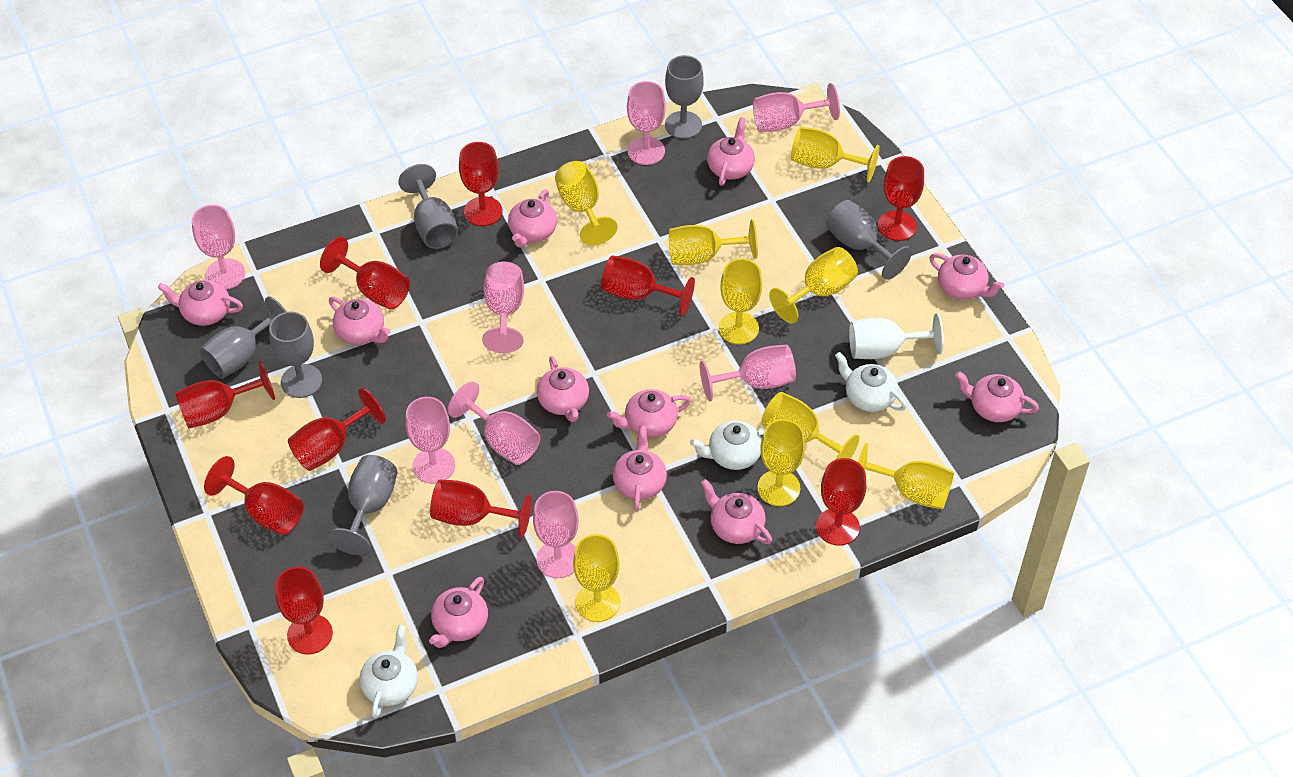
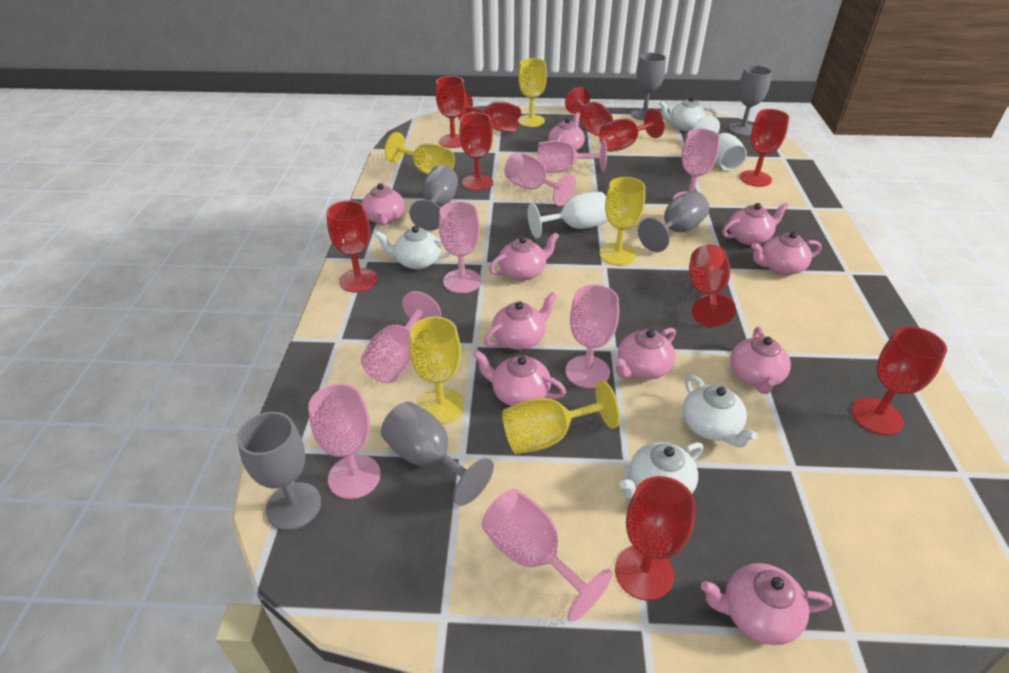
pink teapot: 11 -> 10
white goblet: 1 -> 2
white teapot: 3 -> 4
yellow goblet: 9 -> 5

